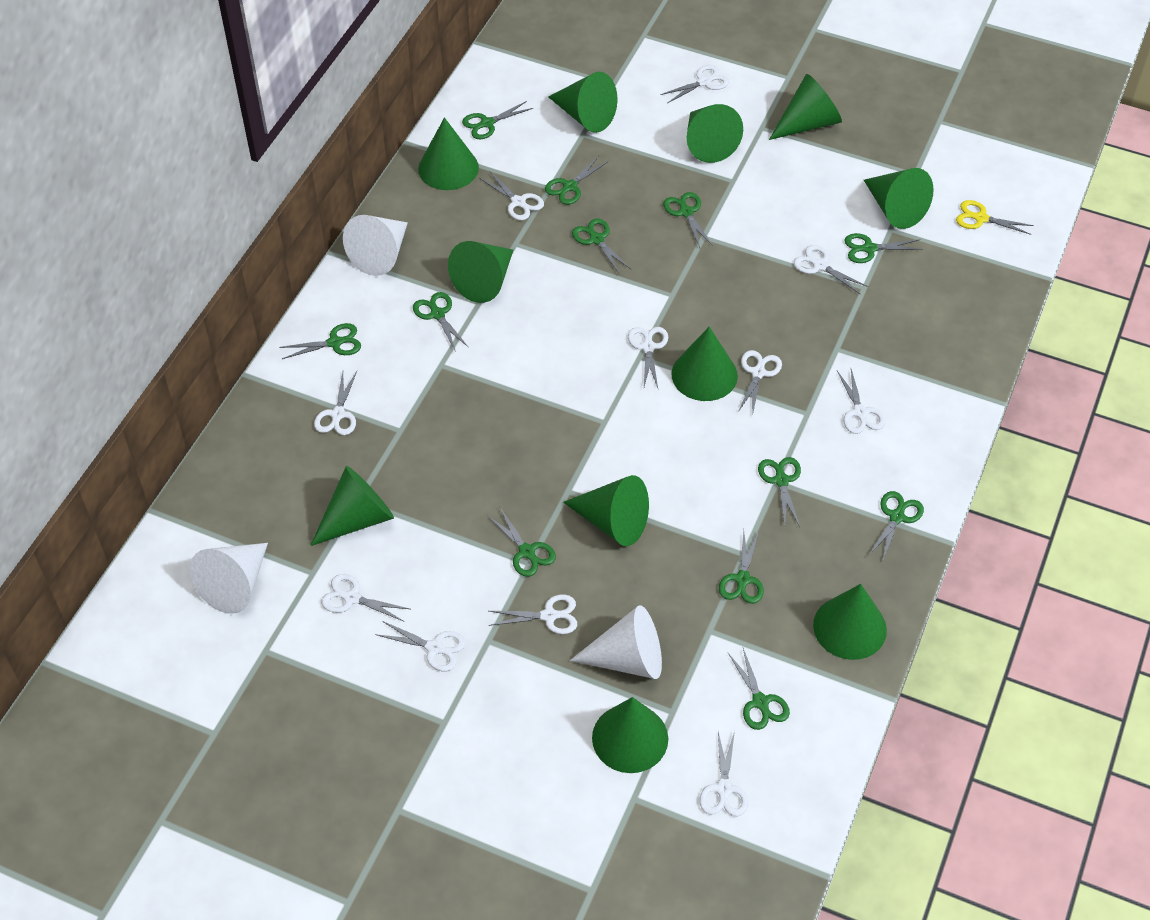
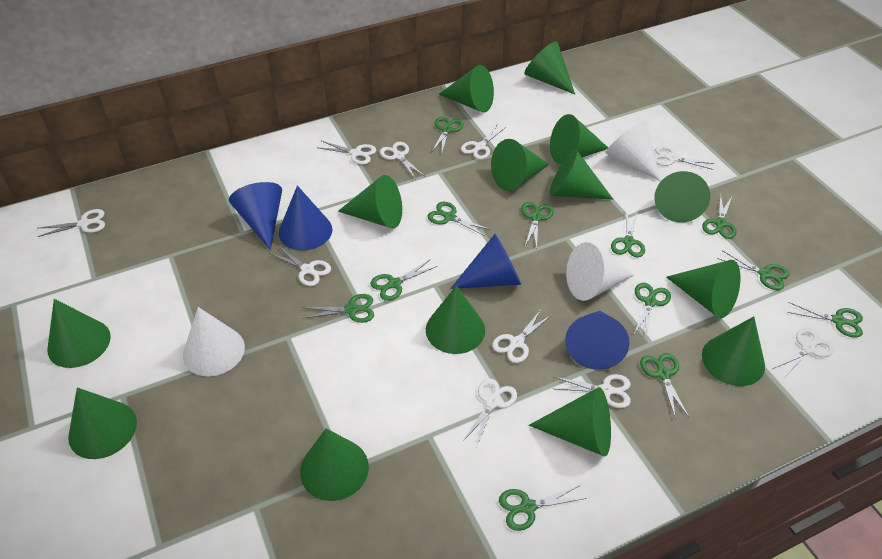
blue cone: 0 -> 4
green cone: 11 -> 14
white scissors: 11 -> 10
yellow scissors: 1 -> 0

